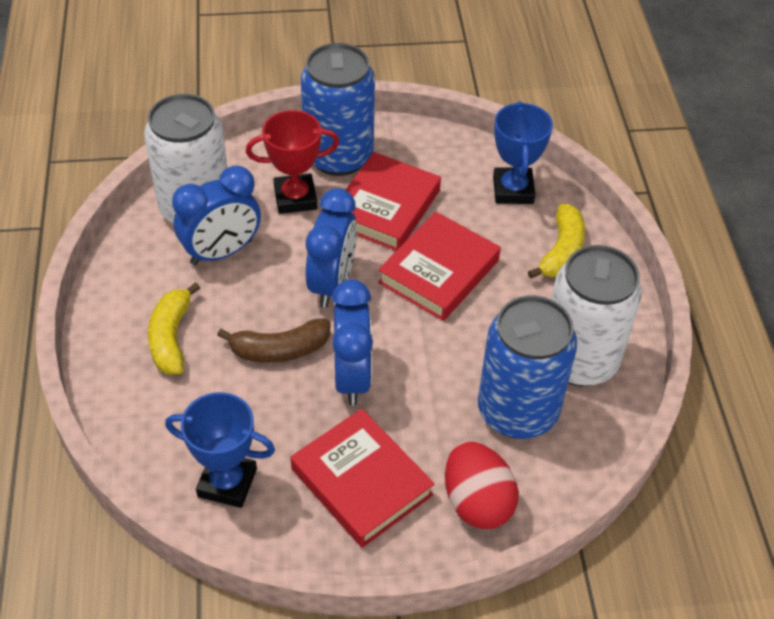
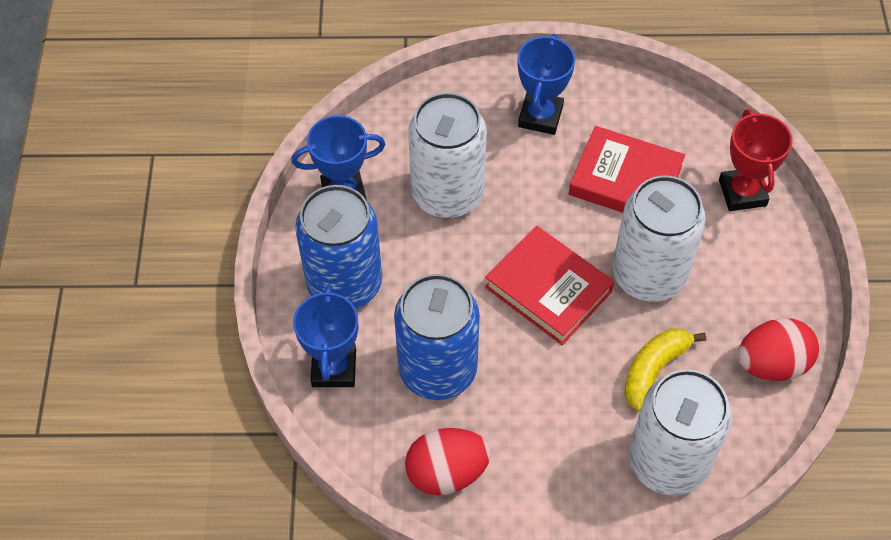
blue clock: 3 -> 0
blue trophy: 2 -> 3
brown banana: 1 -> 0
red book: 3 -> 2
red egg: 1 -> 2
white can: 2 -> 3
yellow banana: 2 -> 1

